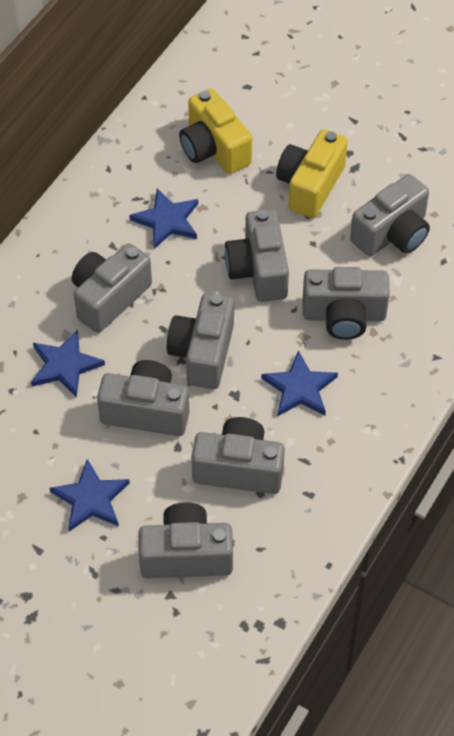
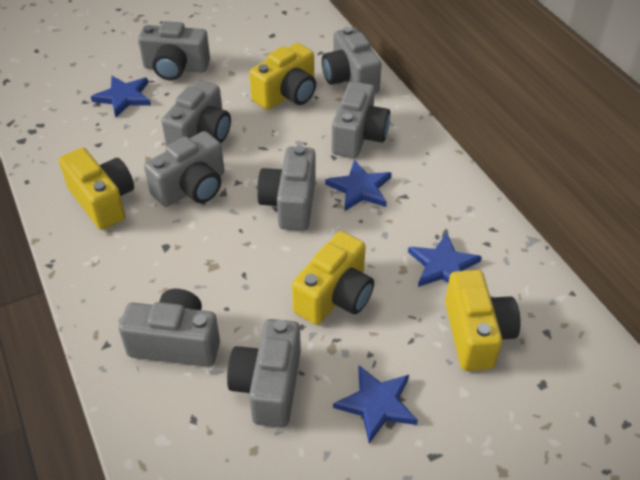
yellow camera: 2 -> 4

